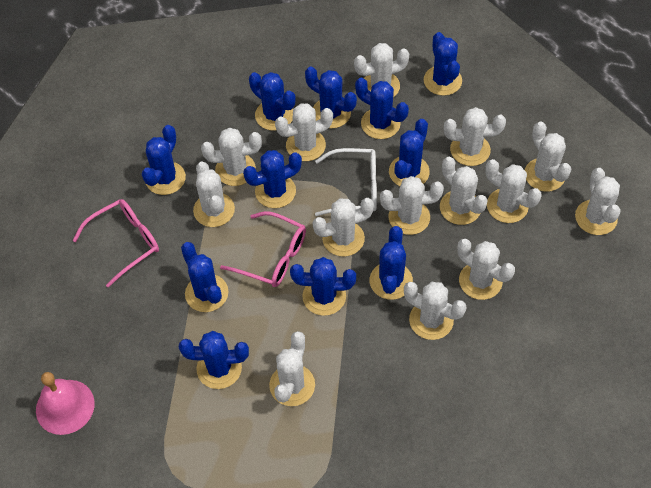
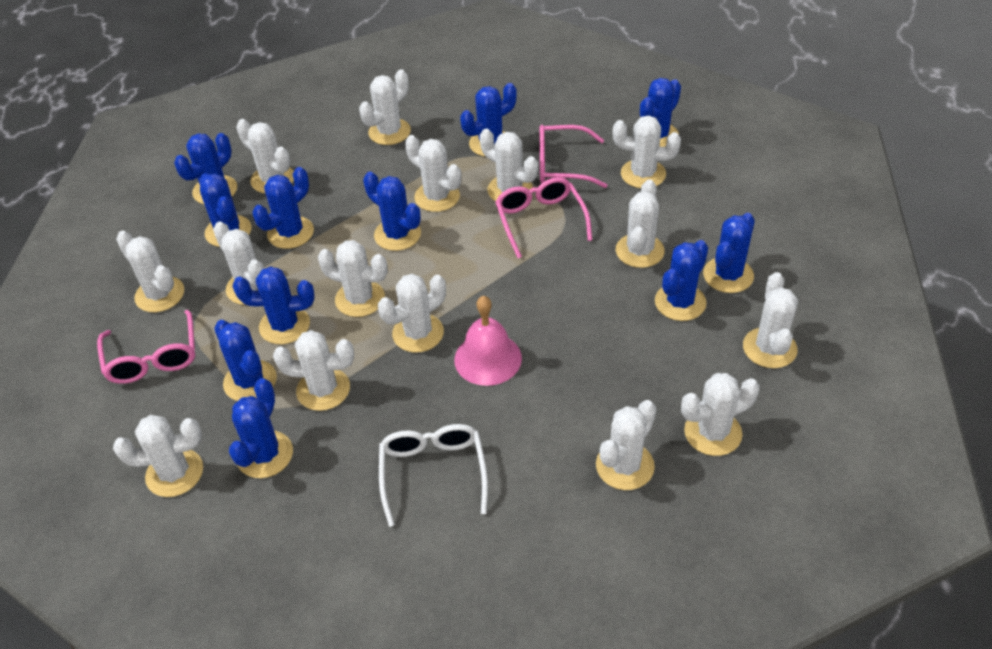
pink glasses: 2 -> 3
white cactus: 14 -> 15

